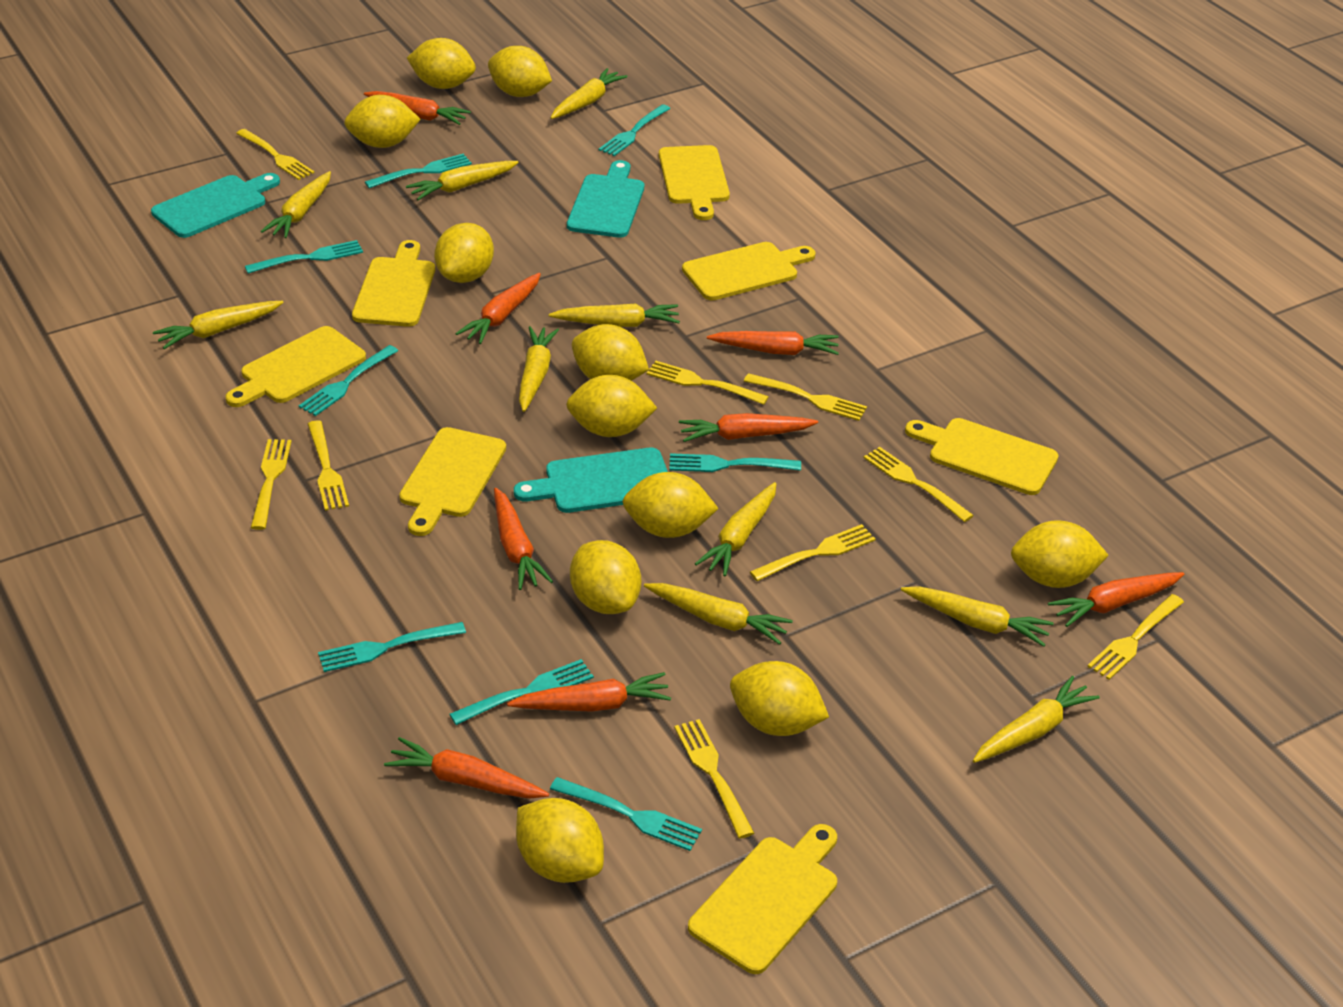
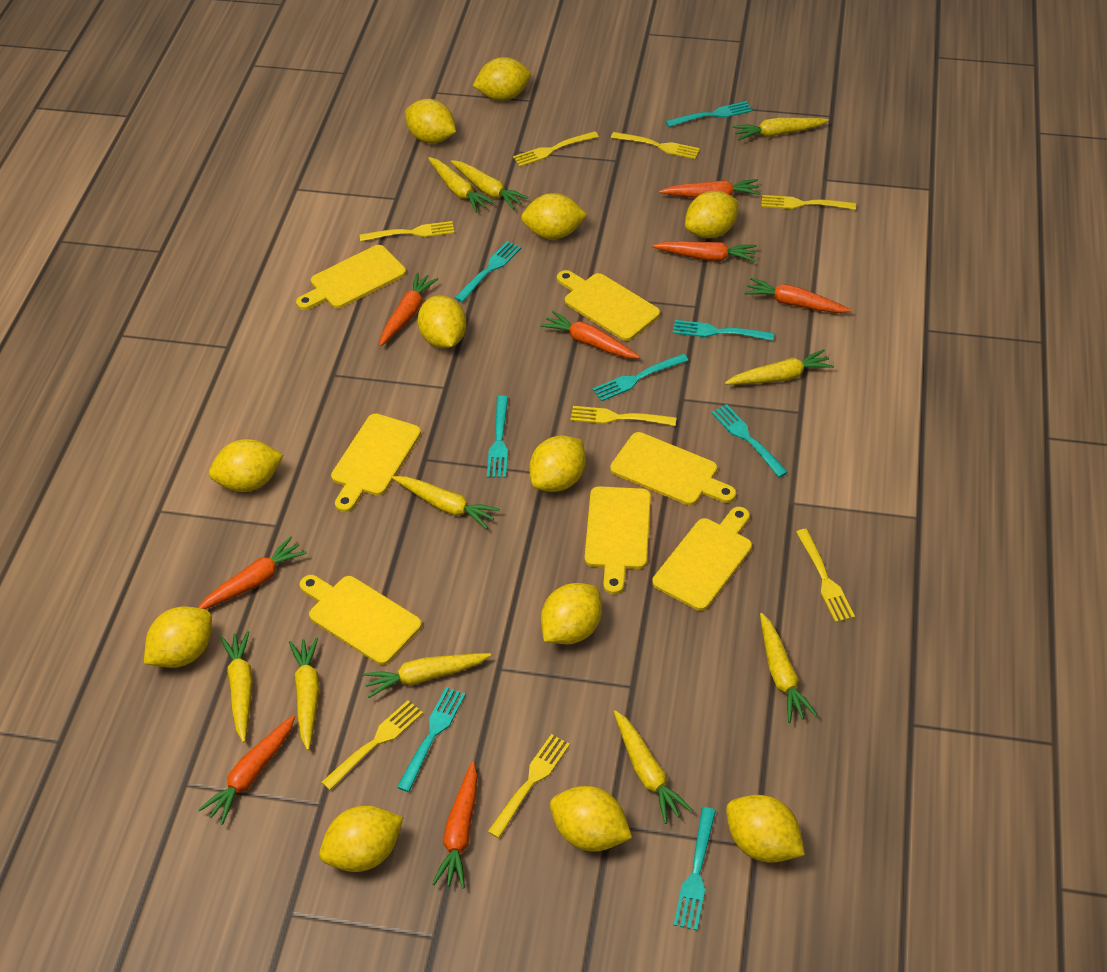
turquoise cutting board: 3 -> 0
yellow fork: 9 -> 8
yellow lemon: 11 -> 12

